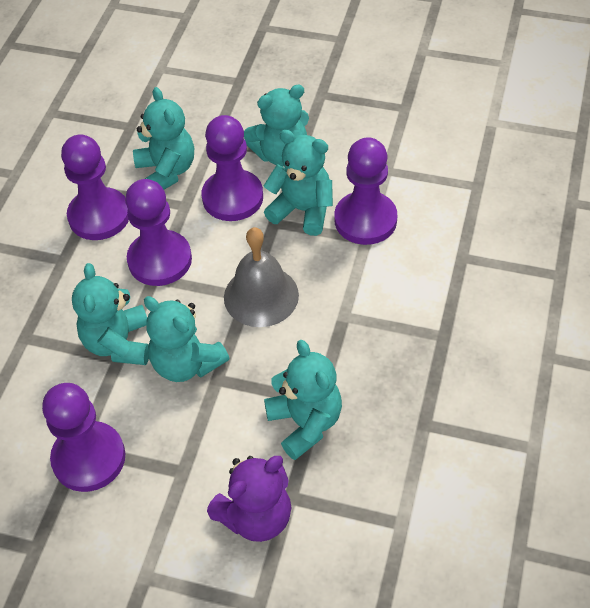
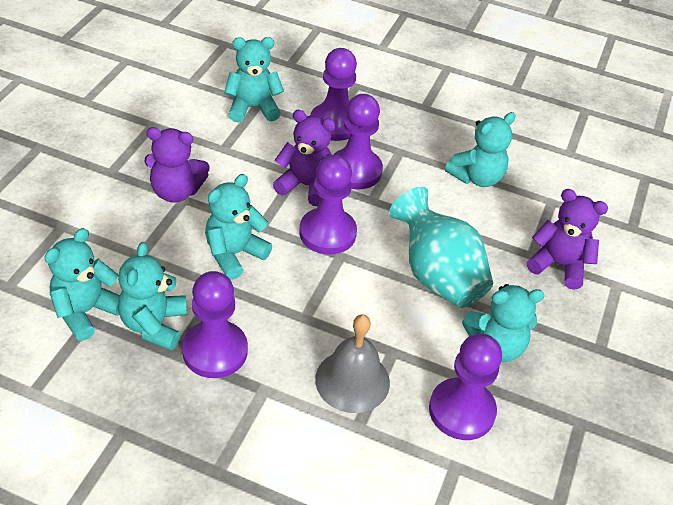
purple teddy bear: 1 -> 3
turquoise vase: 0 -> 1

